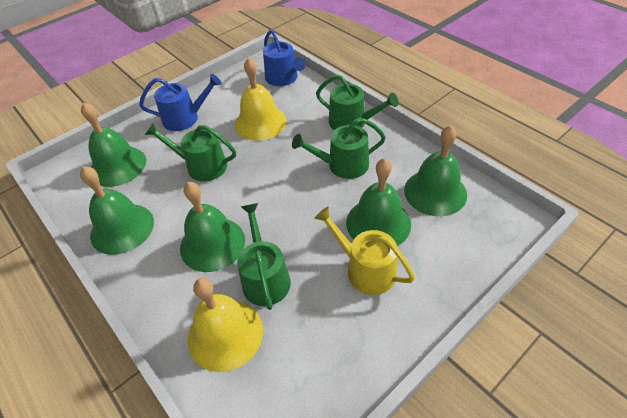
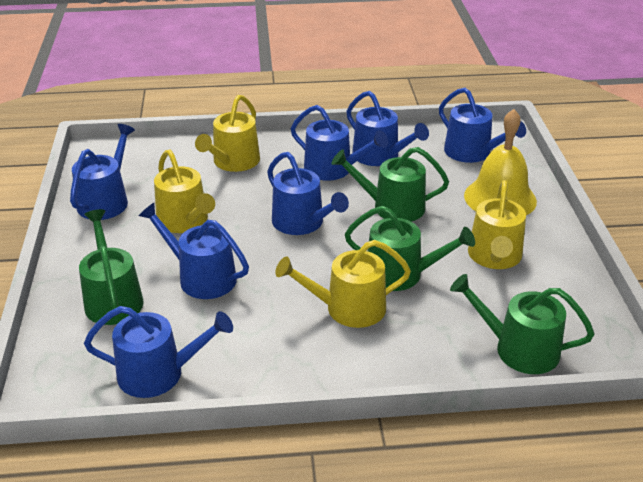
blue watering can: 2 -> 7
green bell: 5 -> 0
yellow bell: 2 -> 1
yellow watering can: 1 -> 4

